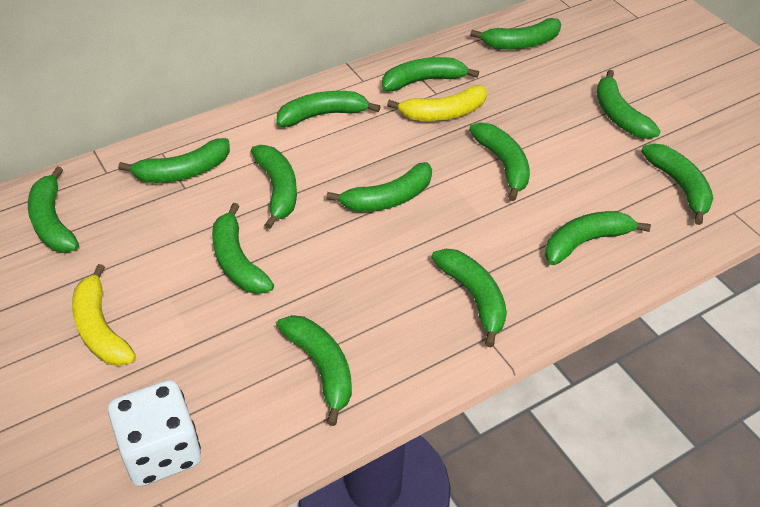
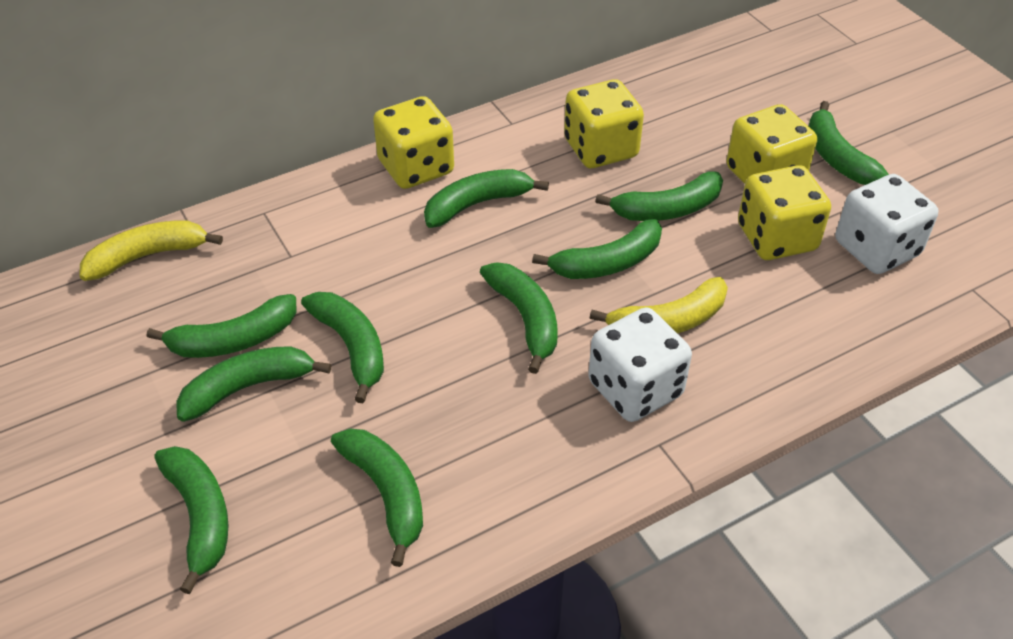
green banana: 14 -> 10
white dice: 1 -> 2
yellow dice: 0 -> 4

